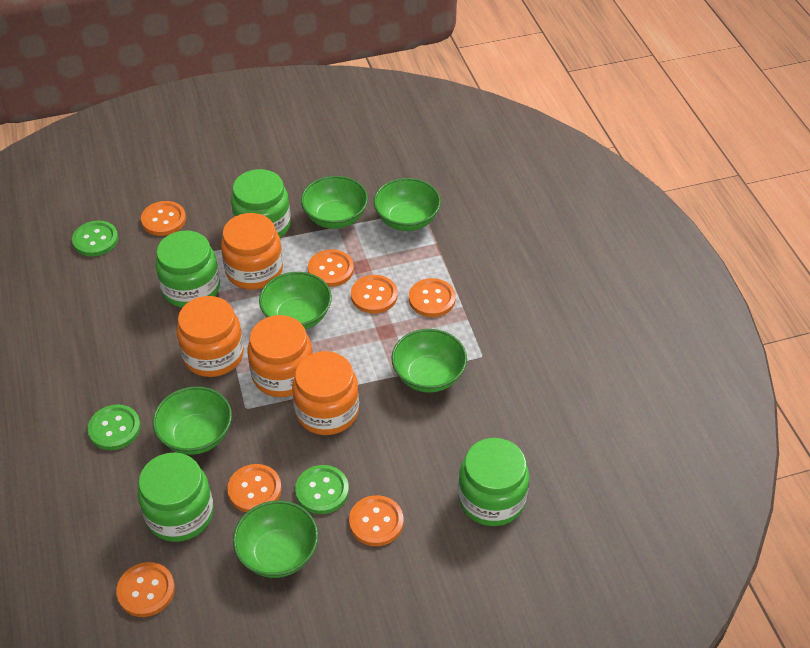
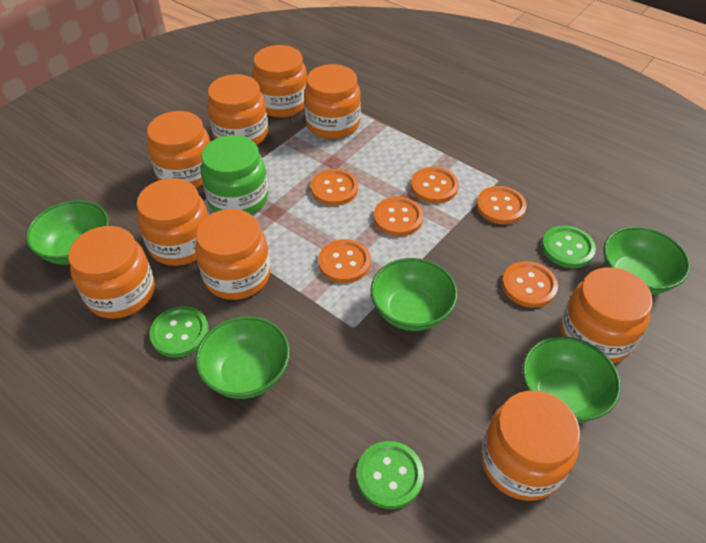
green bowl: 6 -> 5
green jar: 4 -> 1
orange button: 7 -> 6
orange jar: 4 -> 9

